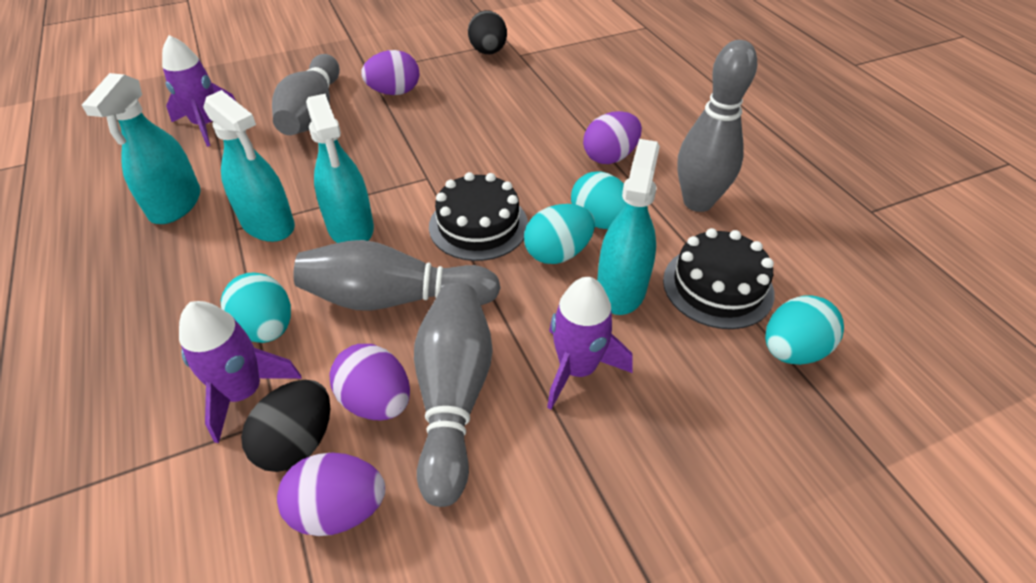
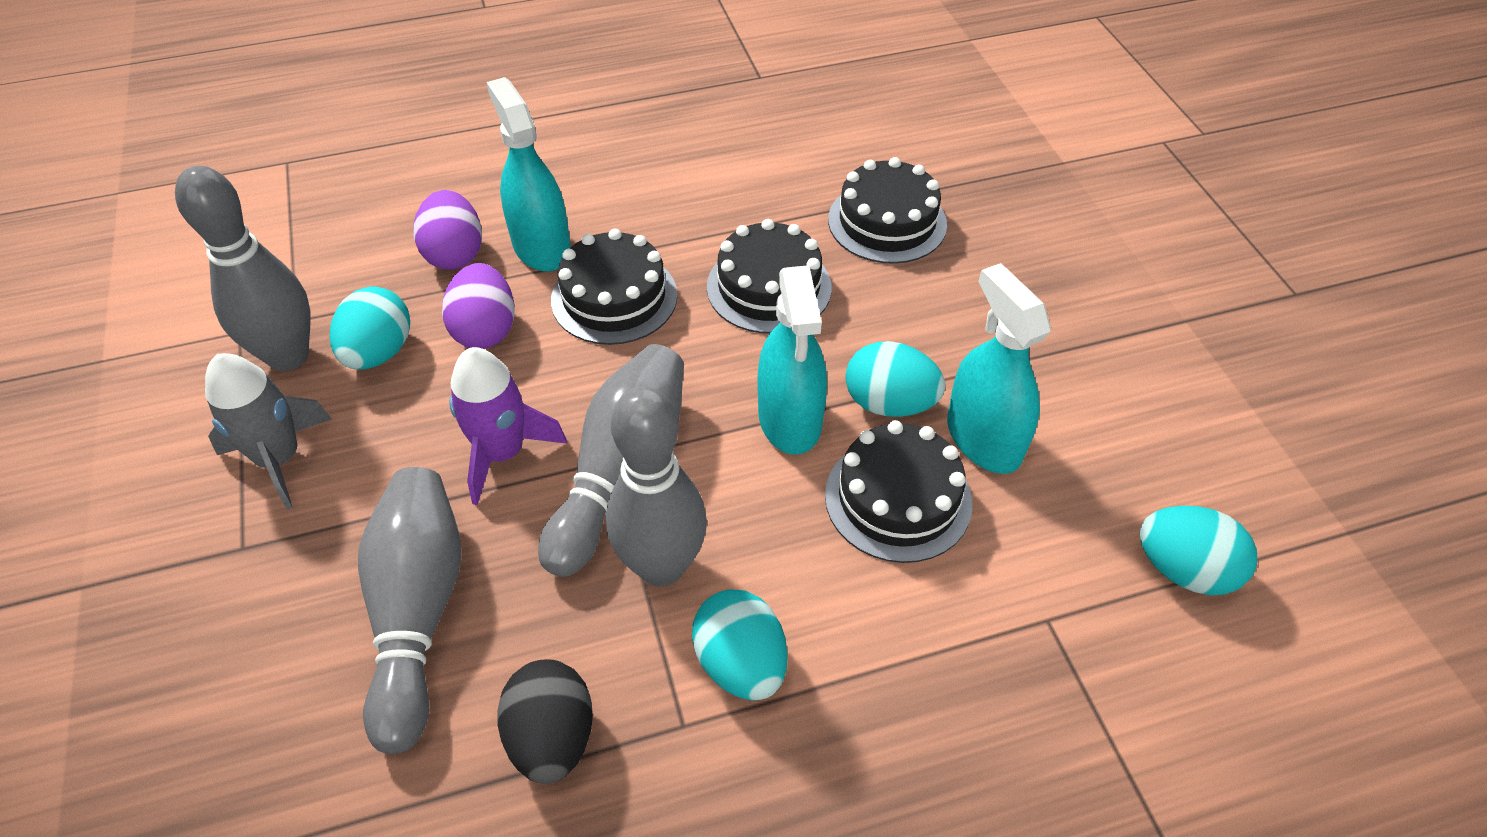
black cake: 2 -> 4
black egg: 2 -> 1
grey rocket: 0 -> 1
purple egg: 4 -> 2
purple rocket: 3 -> 1
turquoise spray bottle: 4 -> 3

